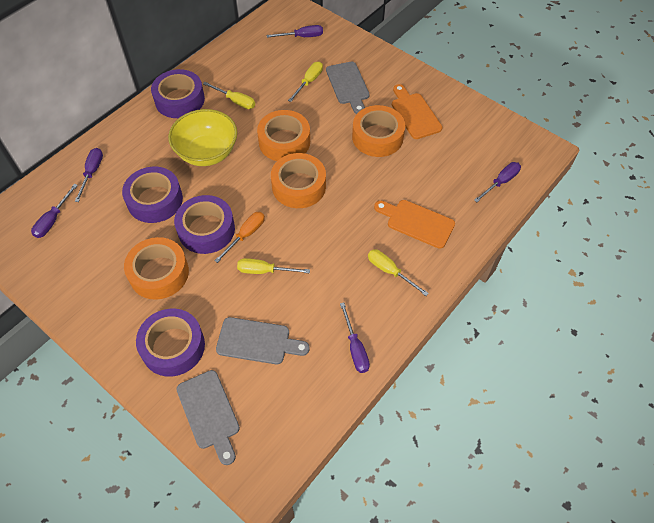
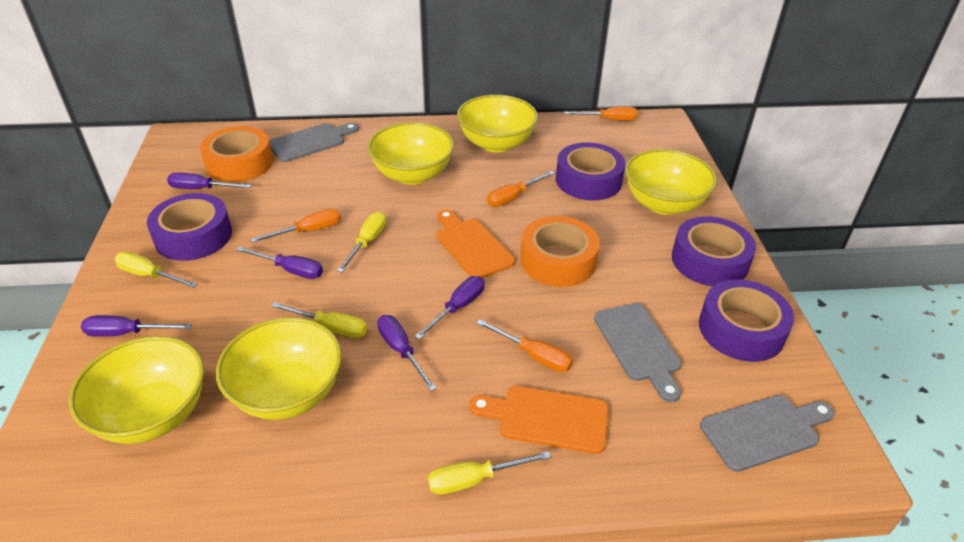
orange screwdriver: 1 -> 4
orange tape: 4 -> 2
yellow bowl: 1 -> 5

